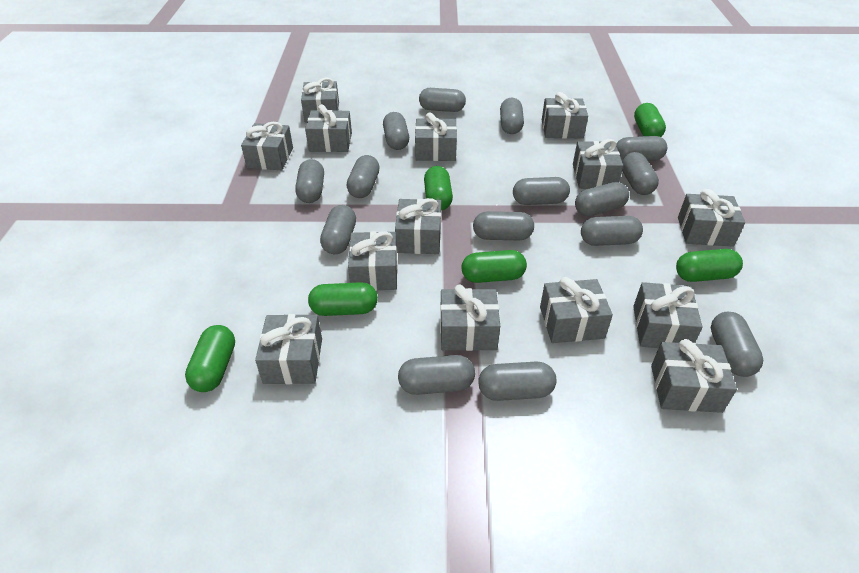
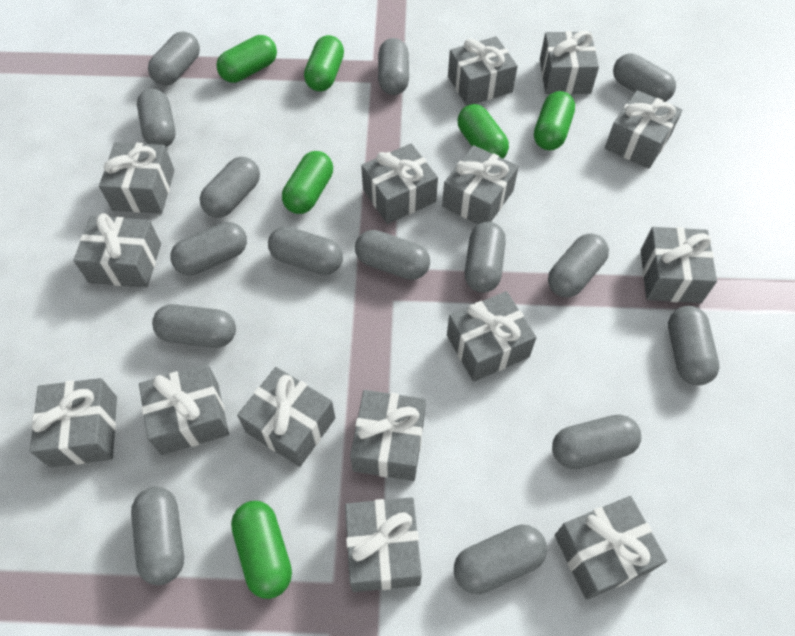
grey gift: 14 -> 15

